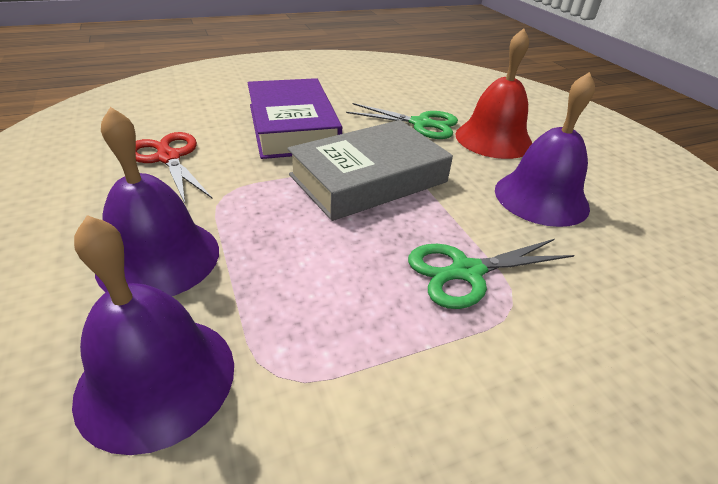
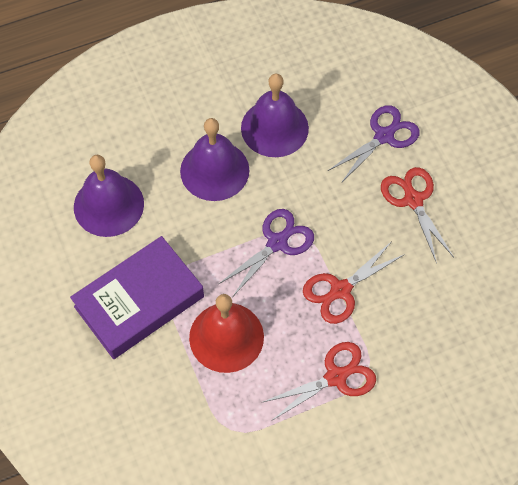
green scissors: 2 -> 0
grey book: 1 -> 0
purple scissors: 0 -> 2
red scissors: 1 -> 3

